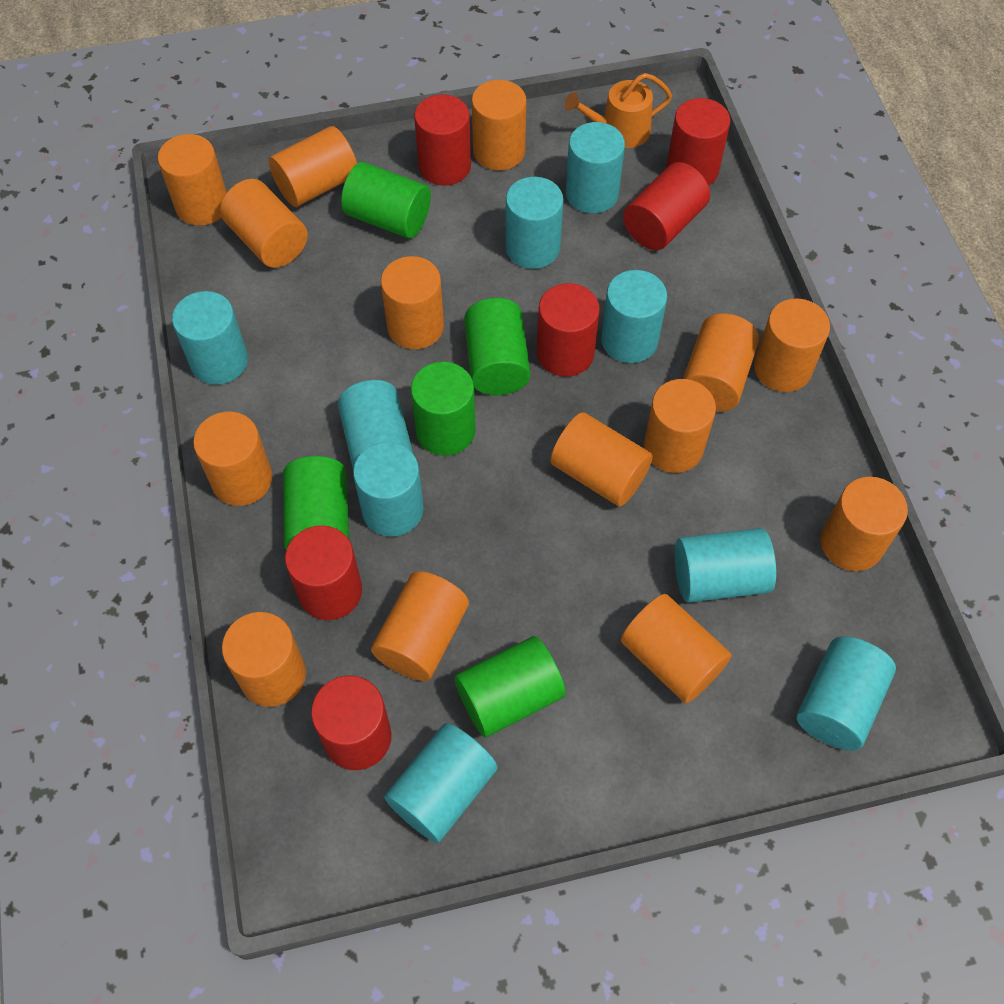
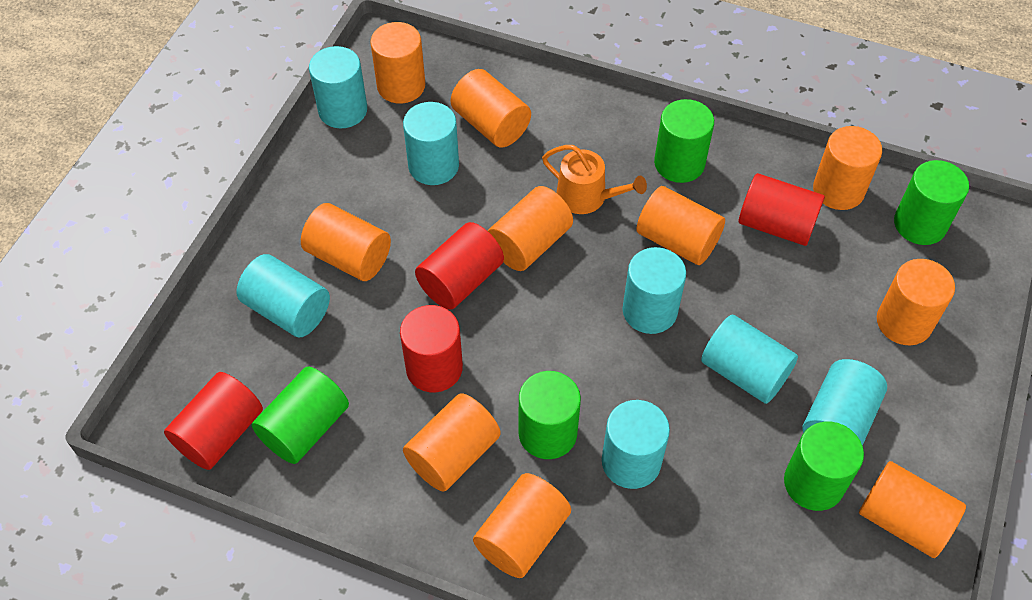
orange cylinder: 14 -> 10
red cylinder: 6 -> 4
turquoise cylinder: 9 -> 7

